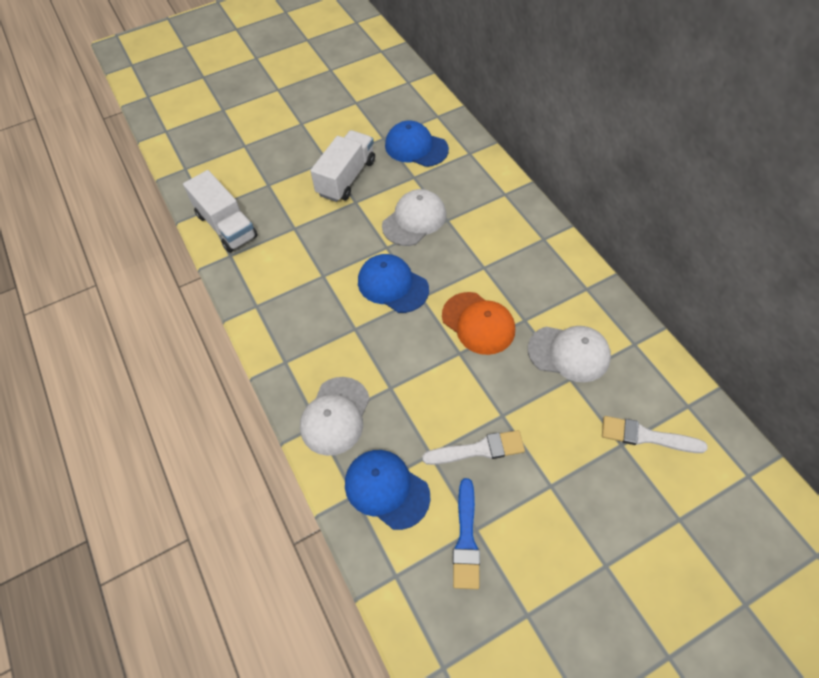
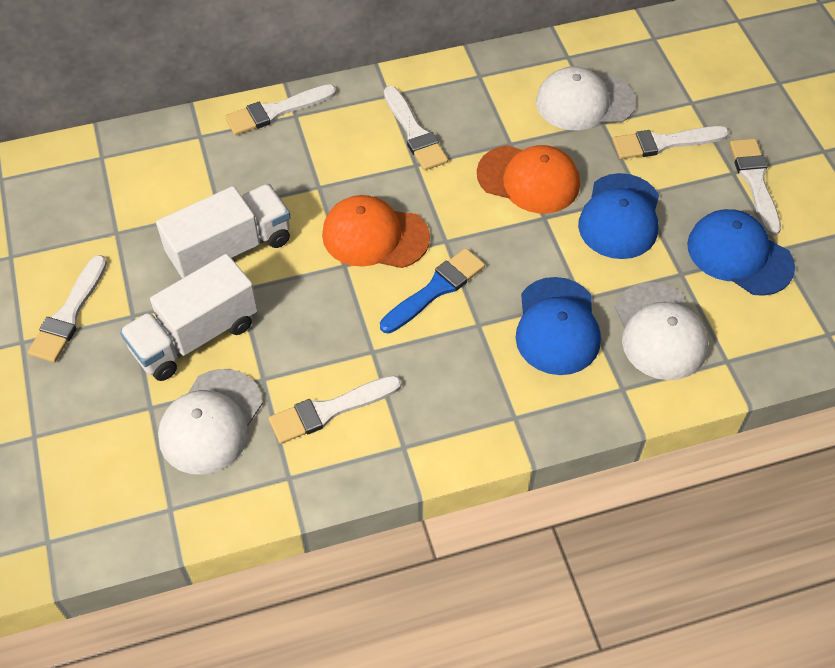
orange cap: 1 -> 2
white brush: 2 -> 6

